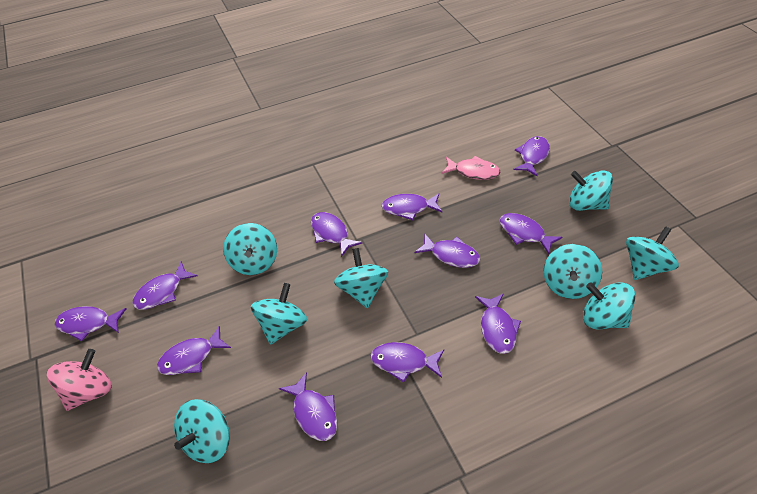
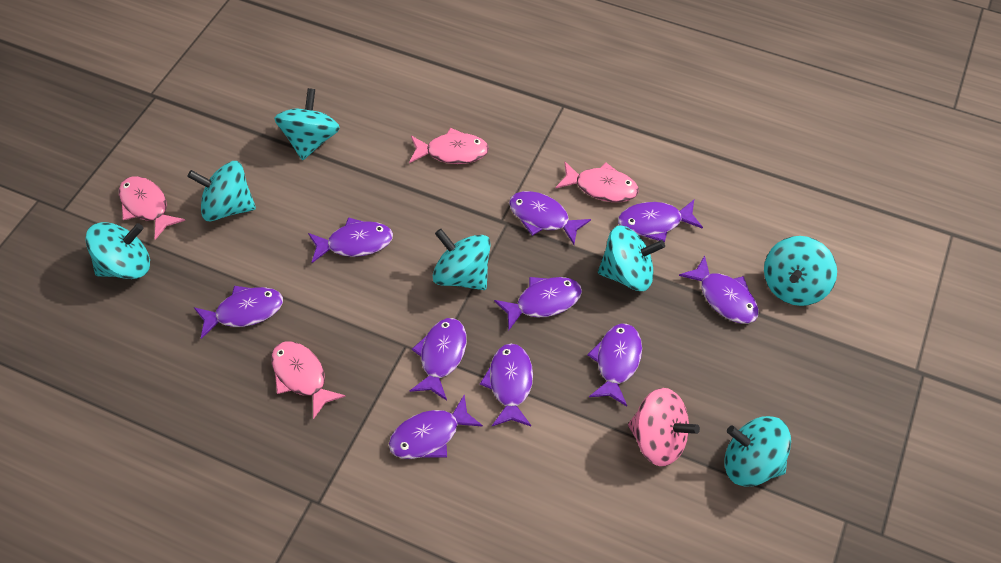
pink fish: 1 -> 4
purple fish: 11 -> 10
turquoise spinning top: 8 -> 7

